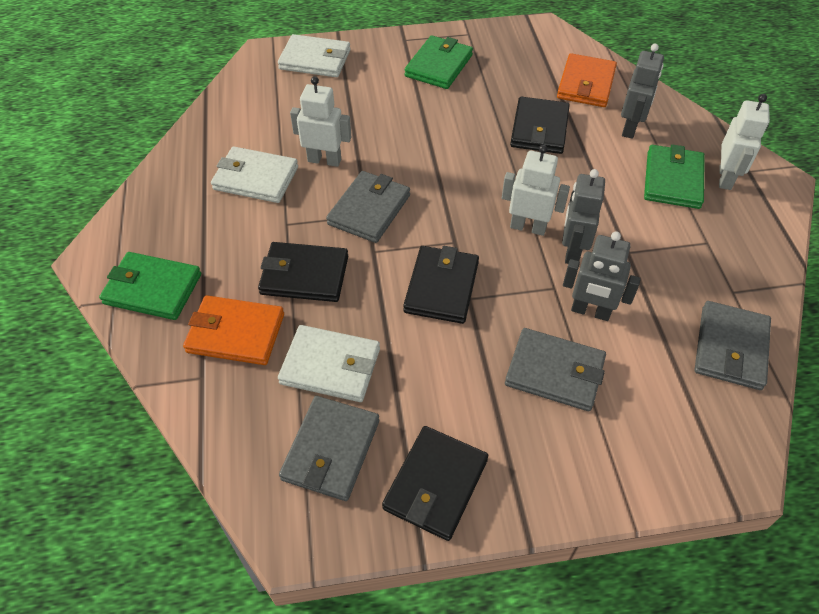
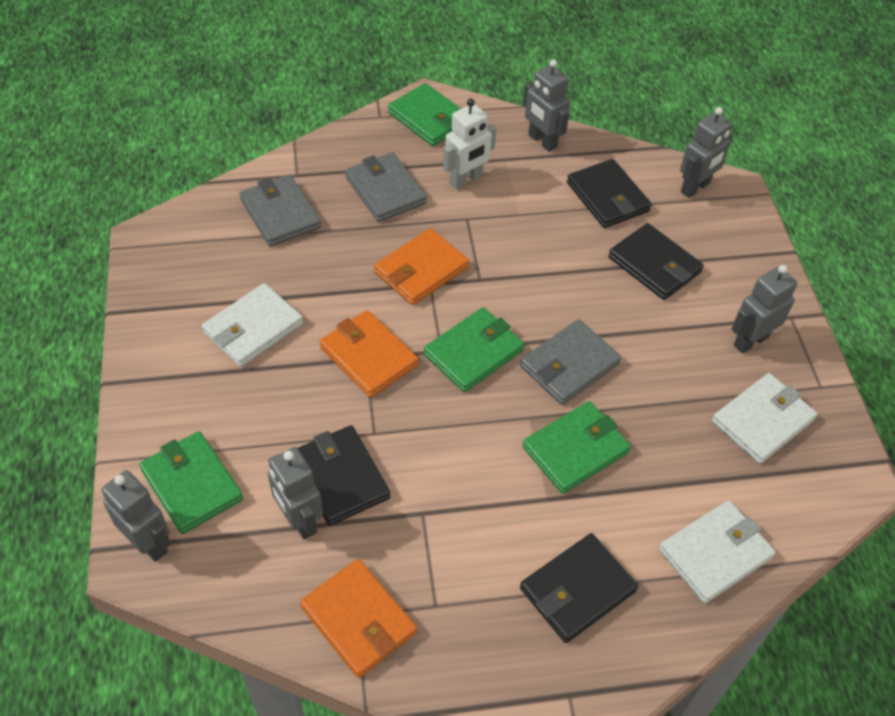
green wallet: 3 -> 4
grey robot: 3 -> 5
grey wallet: 4 -> 3
orange wallet: 2 -> 3
white robot: 3 -> 1

